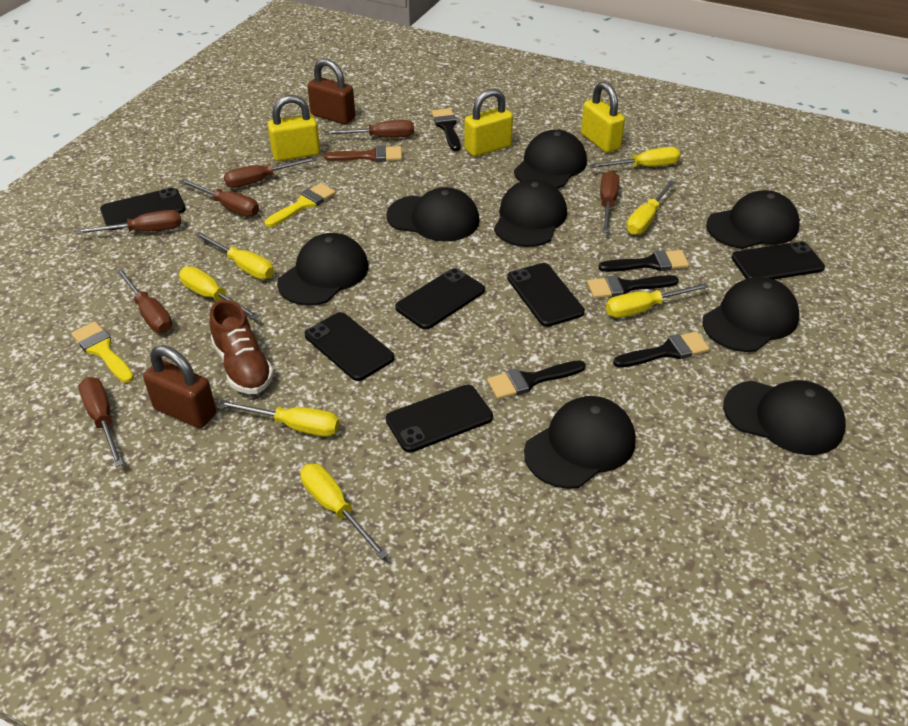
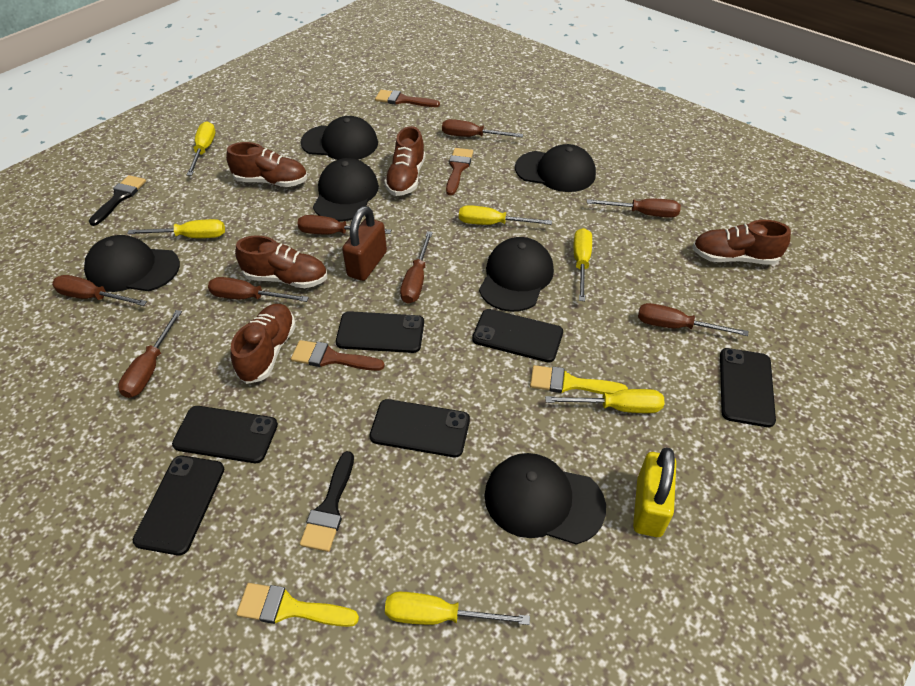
black brush: 5 -> 2
black cap: 8 -> 6
brown brush: 1 -> 3
brown padlock: 2 -> 1
brown screwdriver: 7 -> 8
brown shoe: 1 -> 5
yellow padlock: 3 -> 1
yellow screwdriver: 7 -> 6

